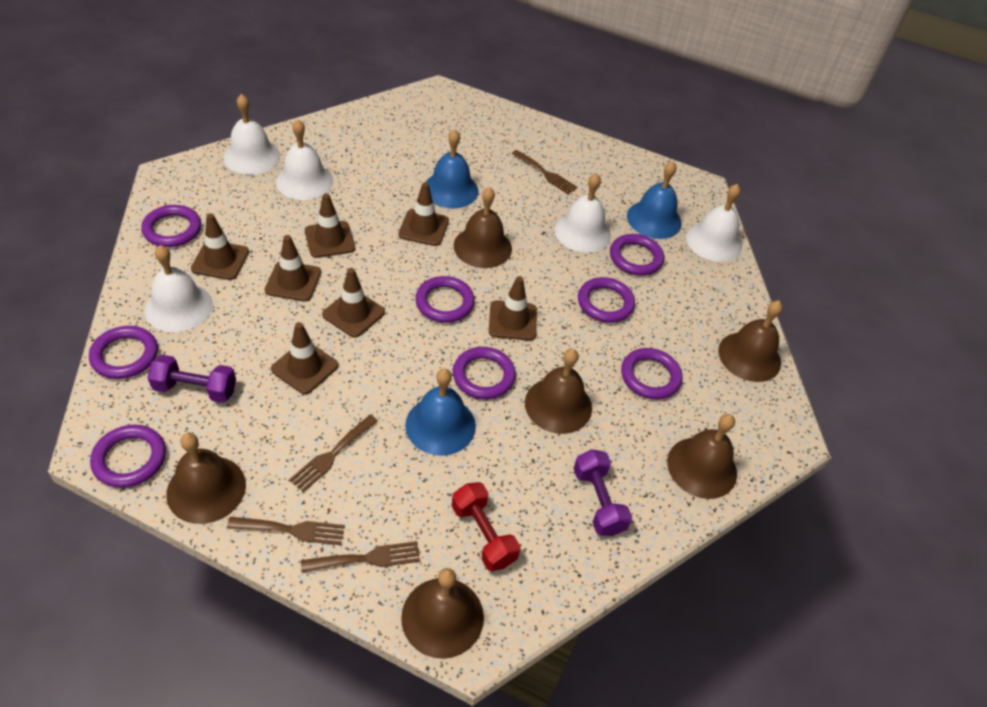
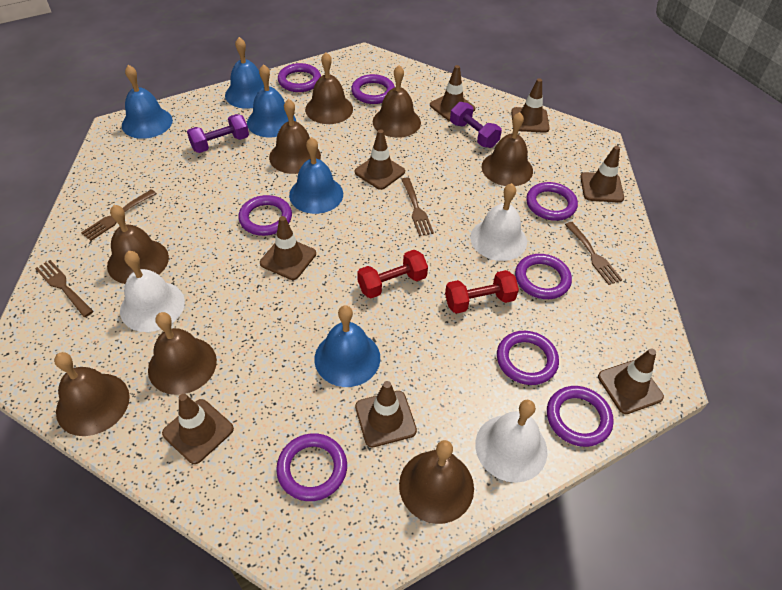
blue bell: 3 -> 5
brown bell: 6 -> 8
brown traffic cone: 7 -> 8
red dumbbell: 1 -> 2
white bell: 5 -> 3

